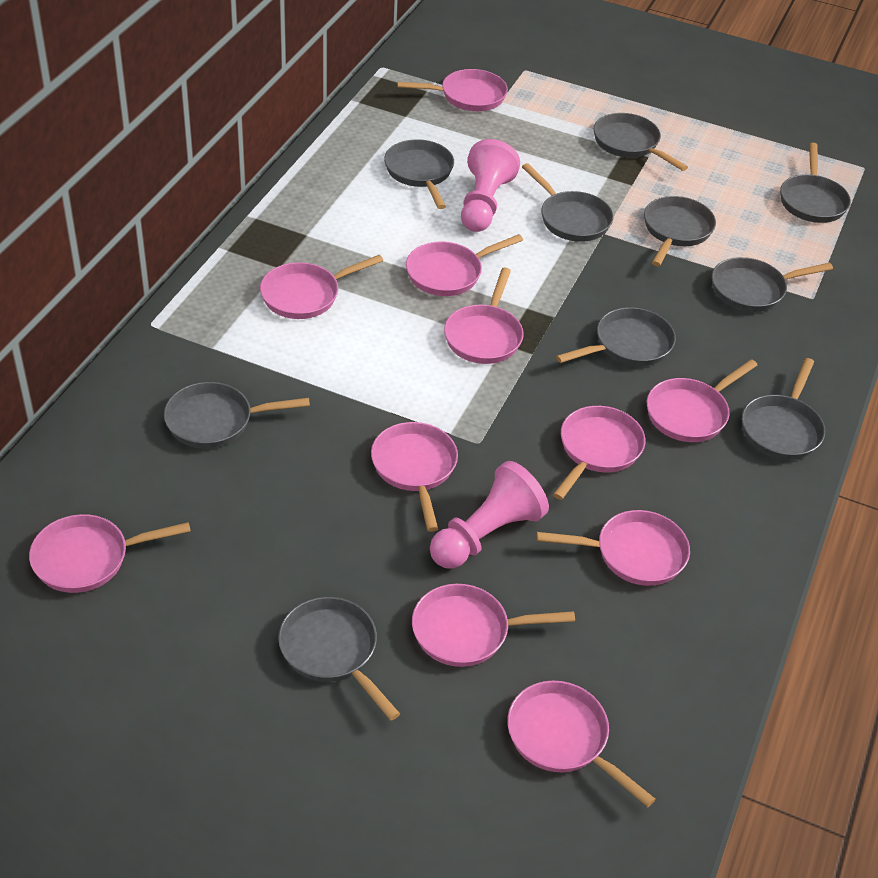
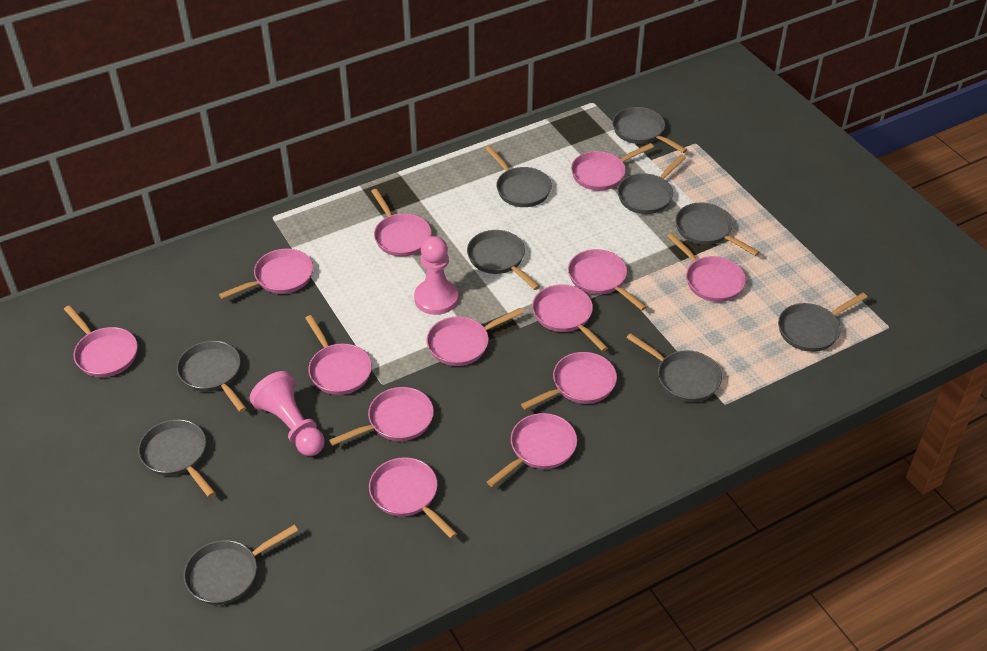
pink pan: 11 -> 13

